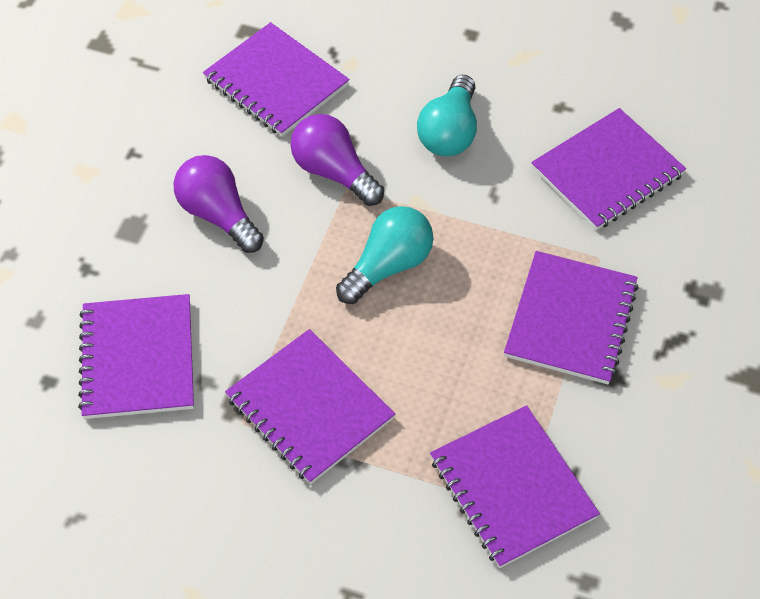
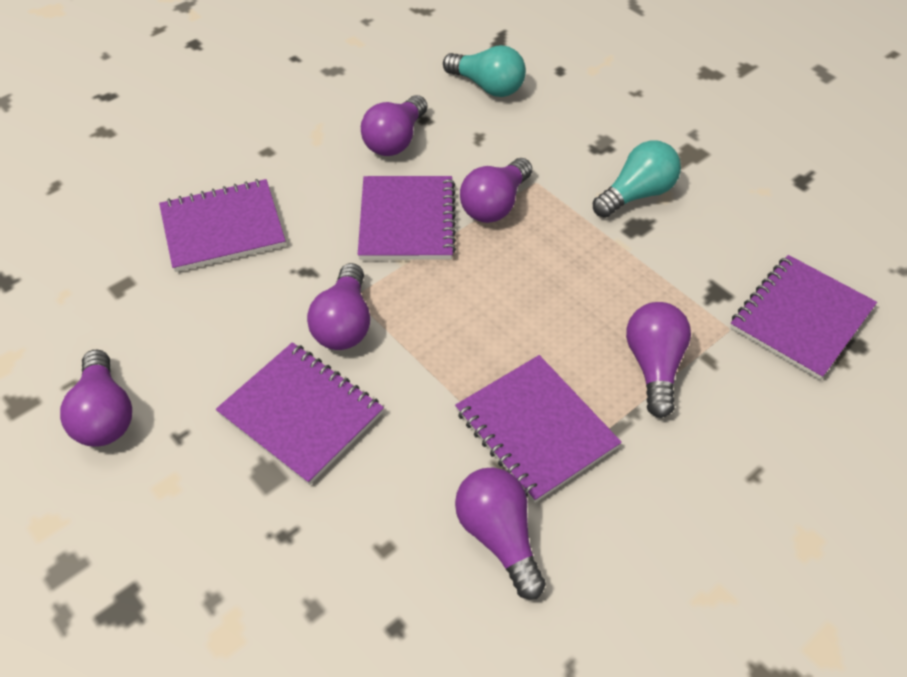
purple light bulb: 2 -> 6
purple notebook: 6 -> 5

